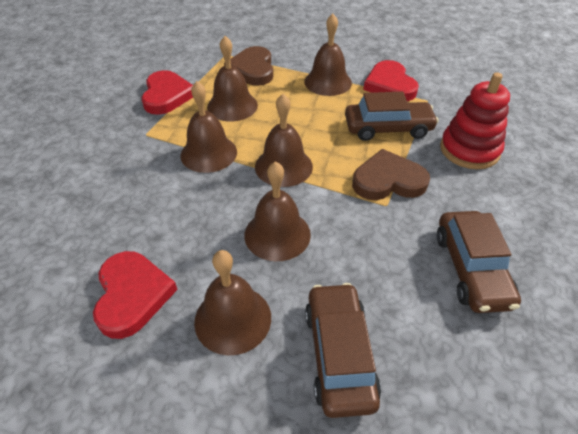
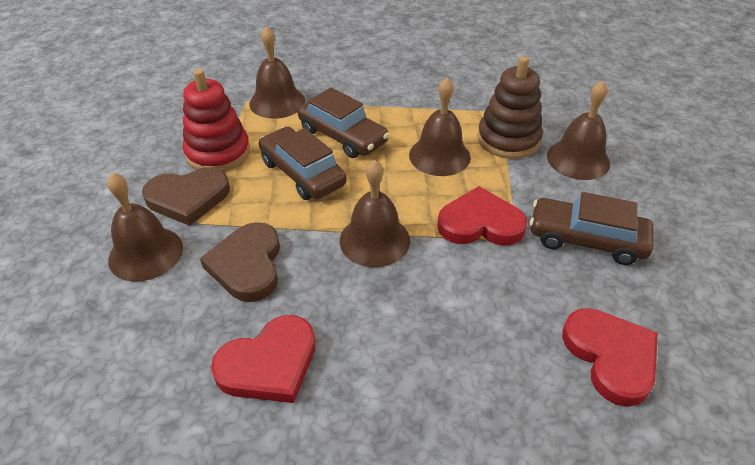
brown bell: 6 -> 5
brown stacking toy: 0 -> 1

